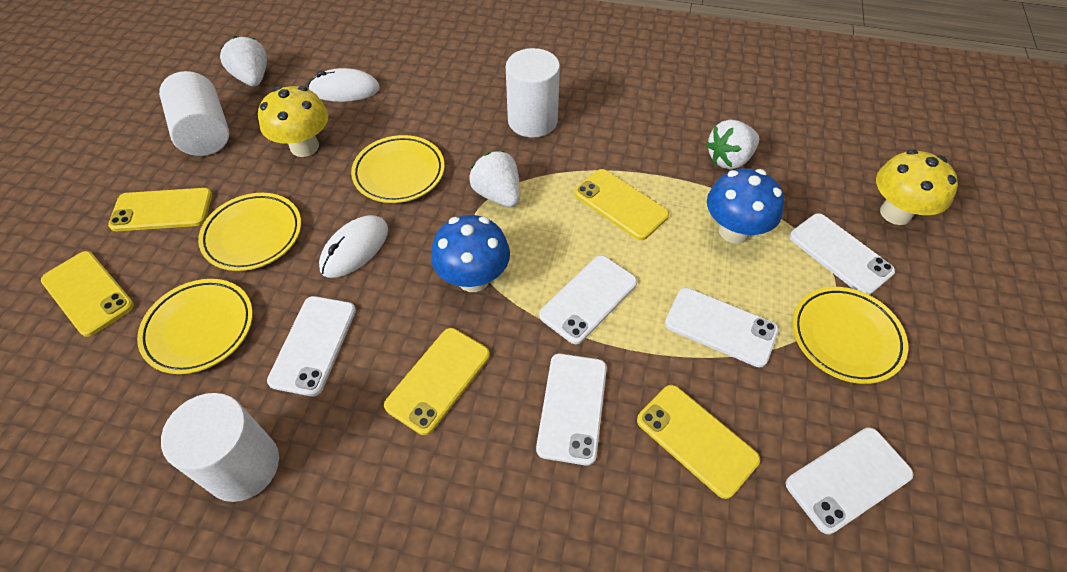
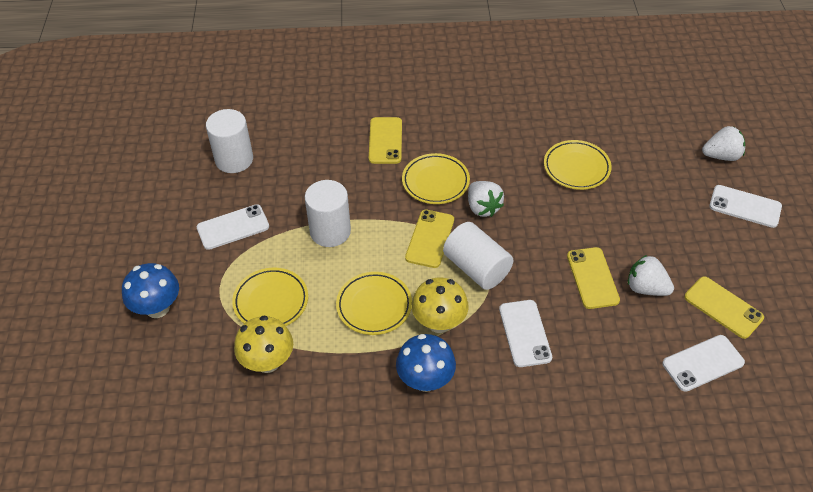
white mouse: 2 -> 0
white phone: 6 -> 4
yellow phone: 5 -> 4

